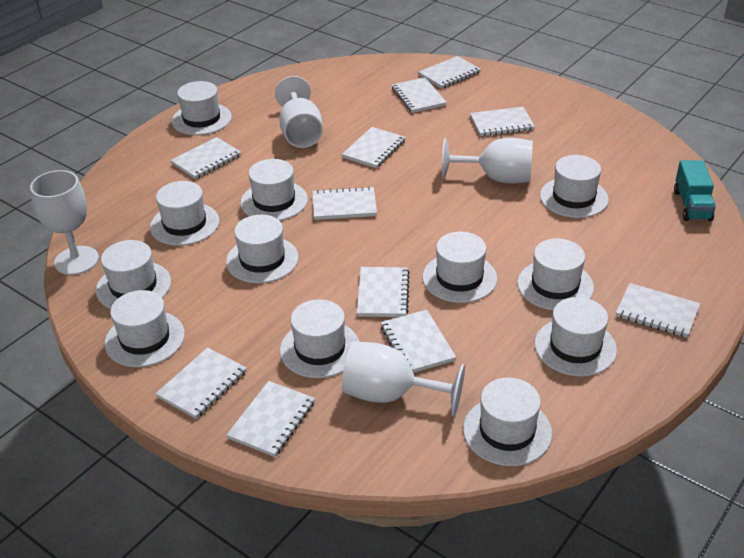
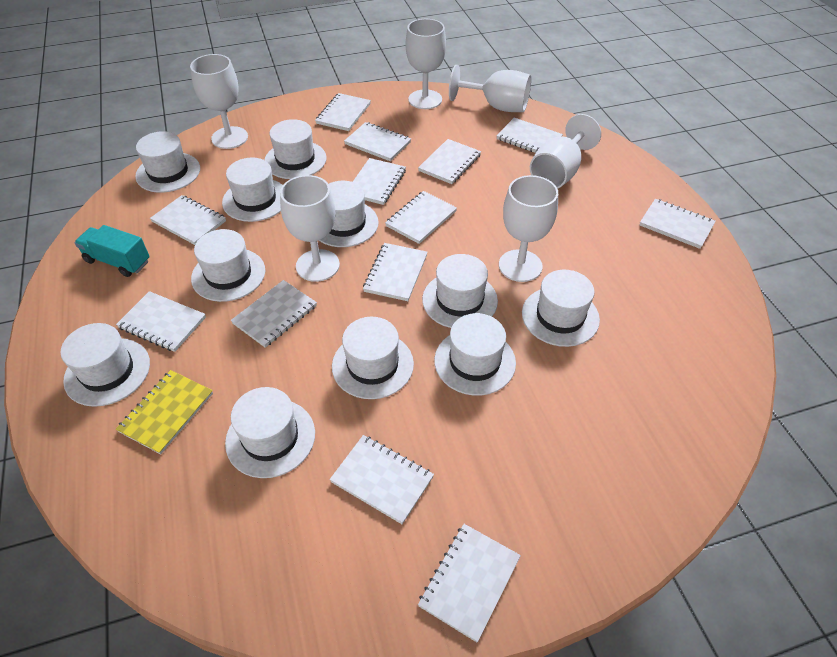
white goblet: 4 -> 6
white hat: 12 -> 11
white notebook: 11 -> 13
yellow notebook: 0 -> 1

